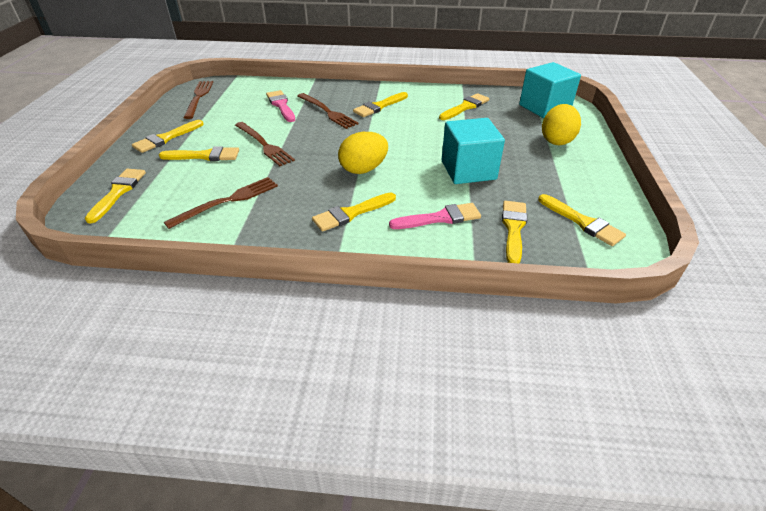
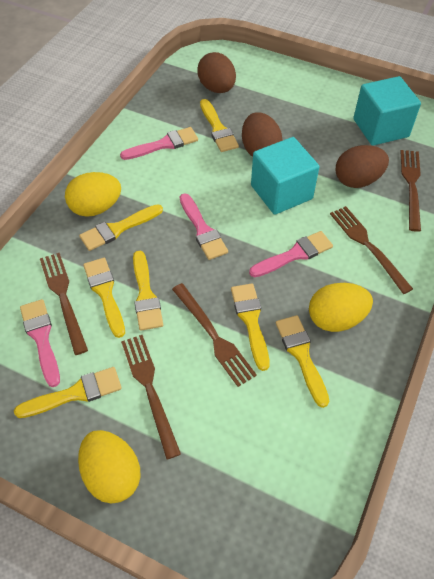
brown egg: 0 -> 3
brown fork: 4 -> 5
pink brush: 2 -> 4
yellow brush: 8 -> 7
yellow egg: 2 -> 3

